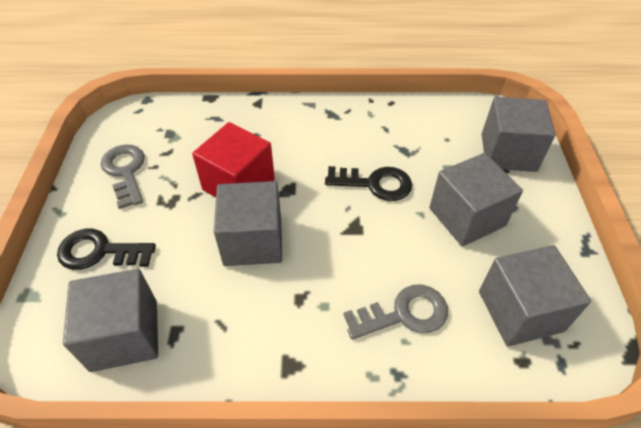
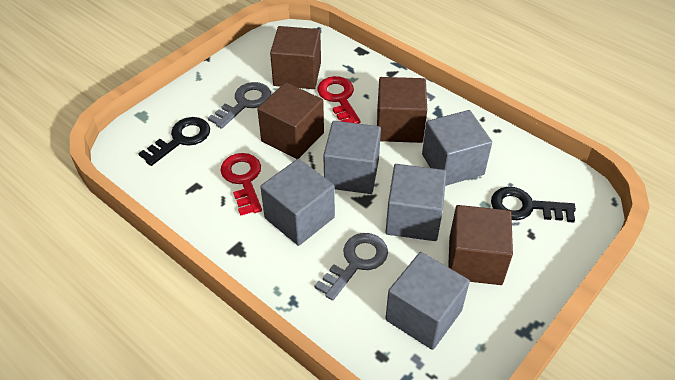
brown cube: 0 -> 4
red cube: 1 -> 0
red key: 0 -> 2

